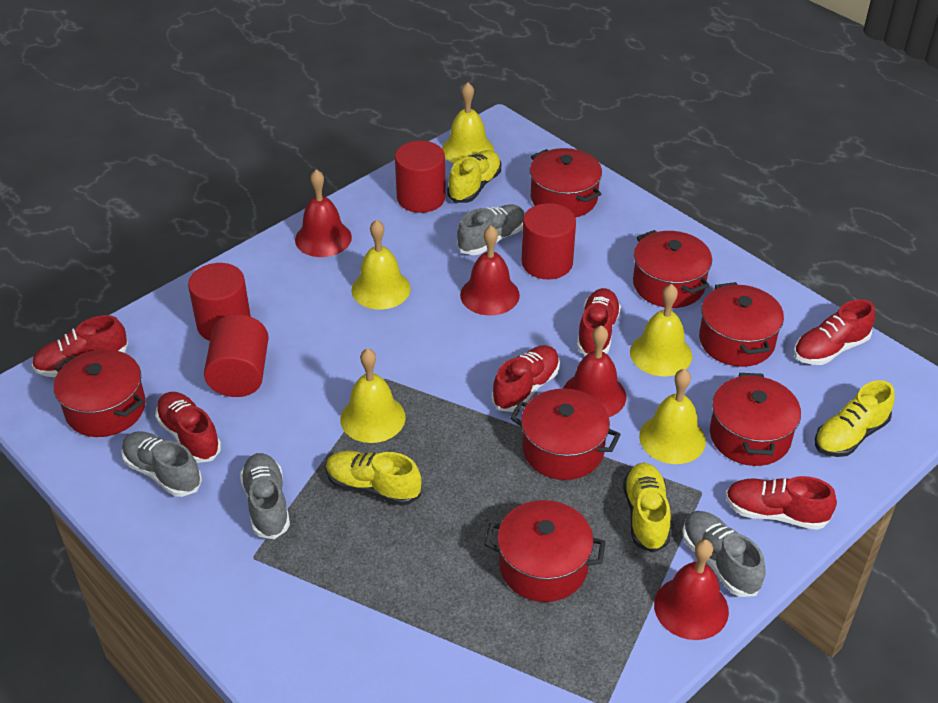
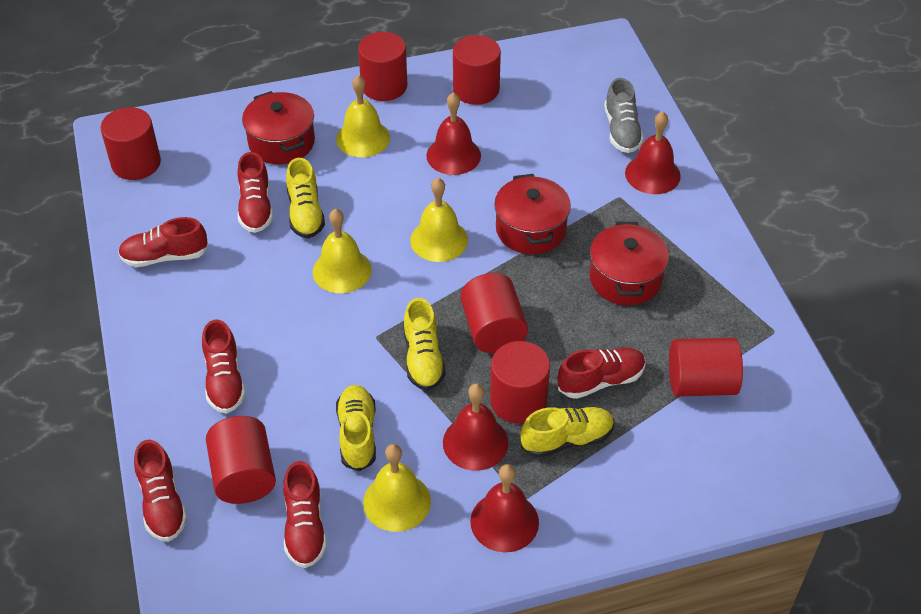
grey shoe: 4 -> 1
red cylinder: 4 -> 7
red pot: 7 -> 3
yellow bell: 5 -> 4

